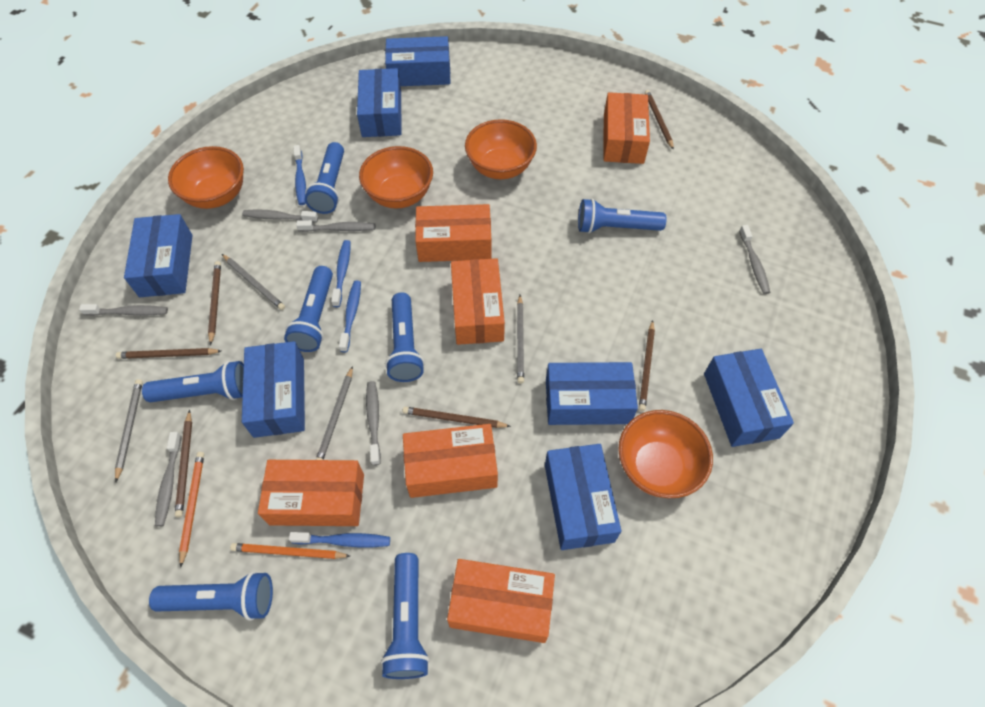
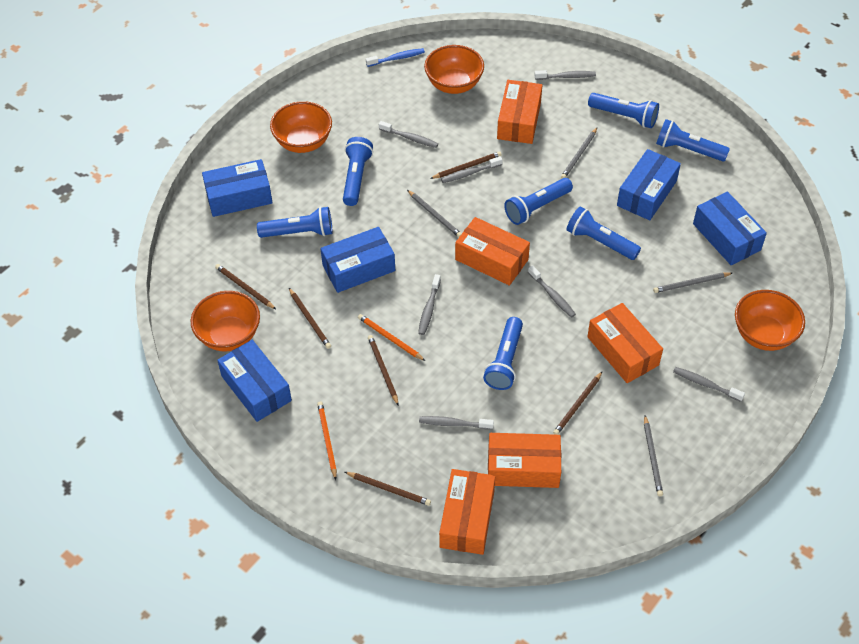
blue box: 7 -> 5
blue toothbrush: 4 -> 1
grey toothbrush: 6 -> 7
orange box: 6 -> 5

